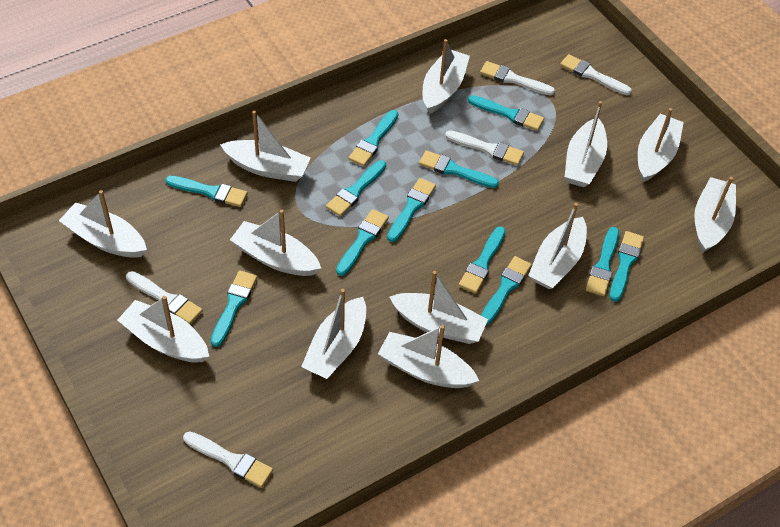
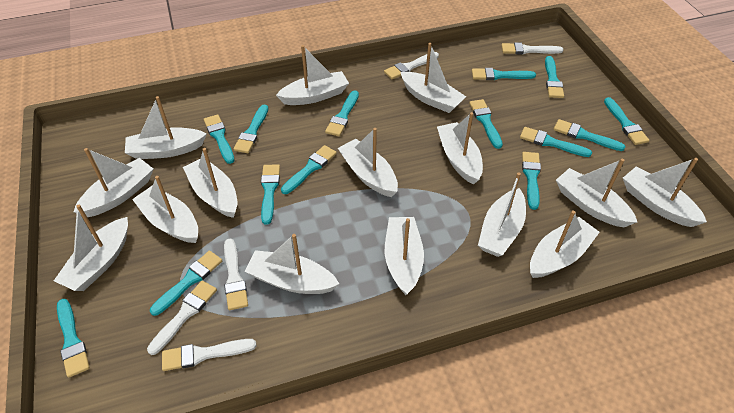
turquoise brush: 12 -> 14
white boat: 12 -> 15

